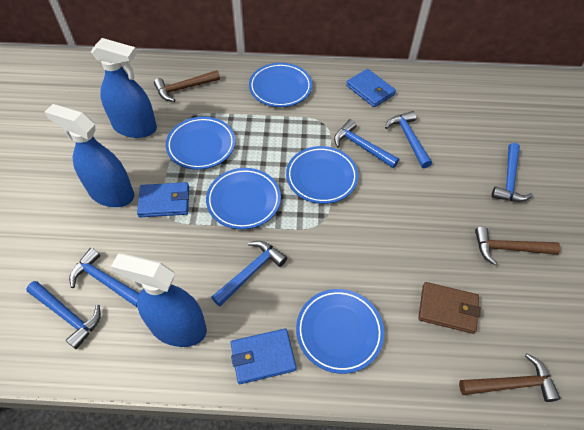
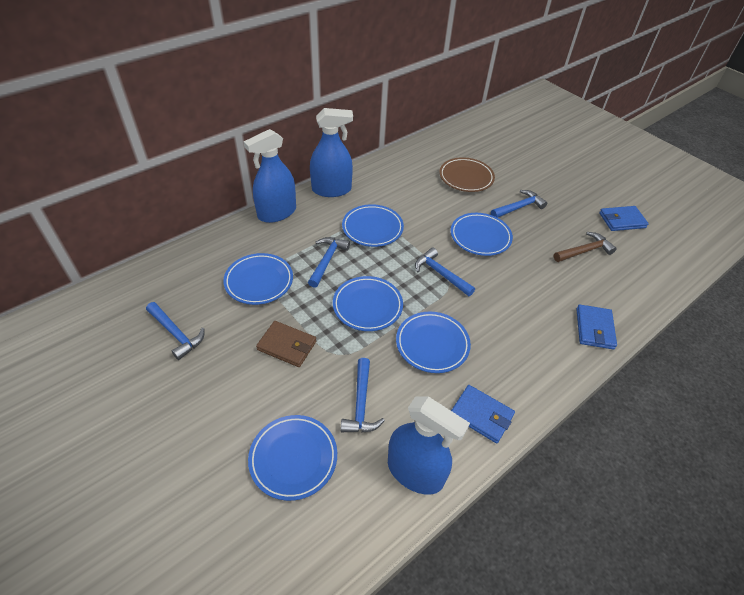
blue hammer: 6 -> 5
blue plate: 5 -> 6
brown hammer: 3 -> 1
brown plate: 0 -> 1

